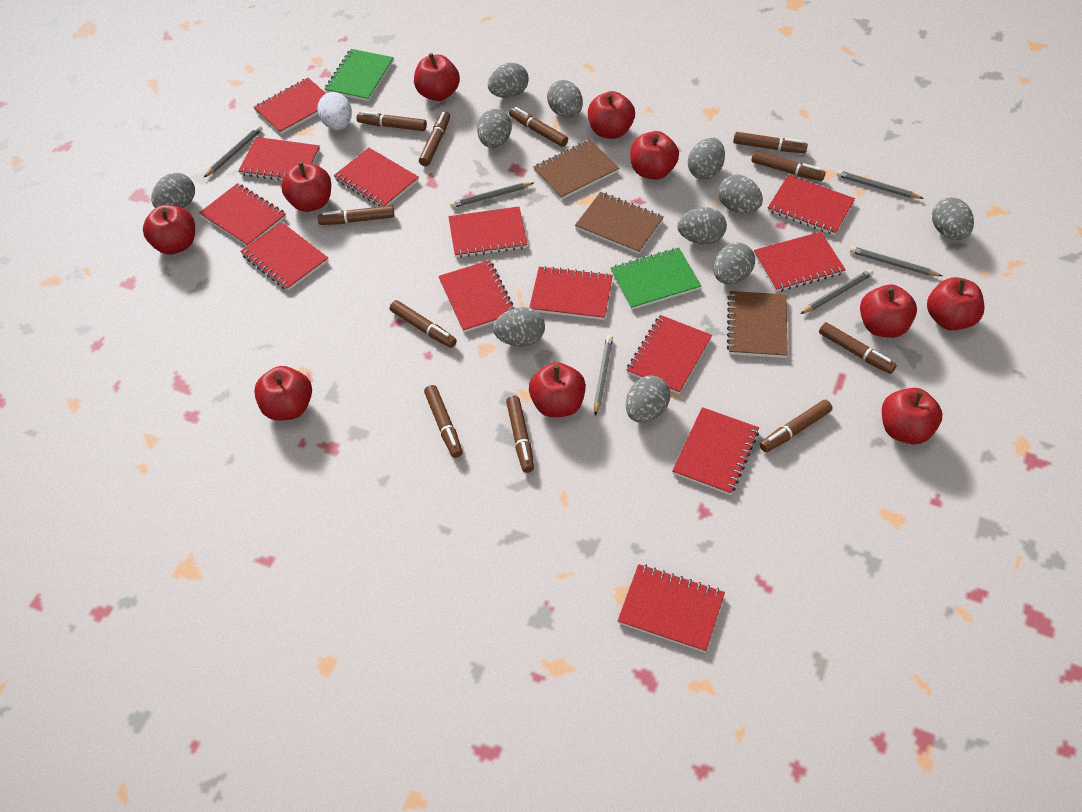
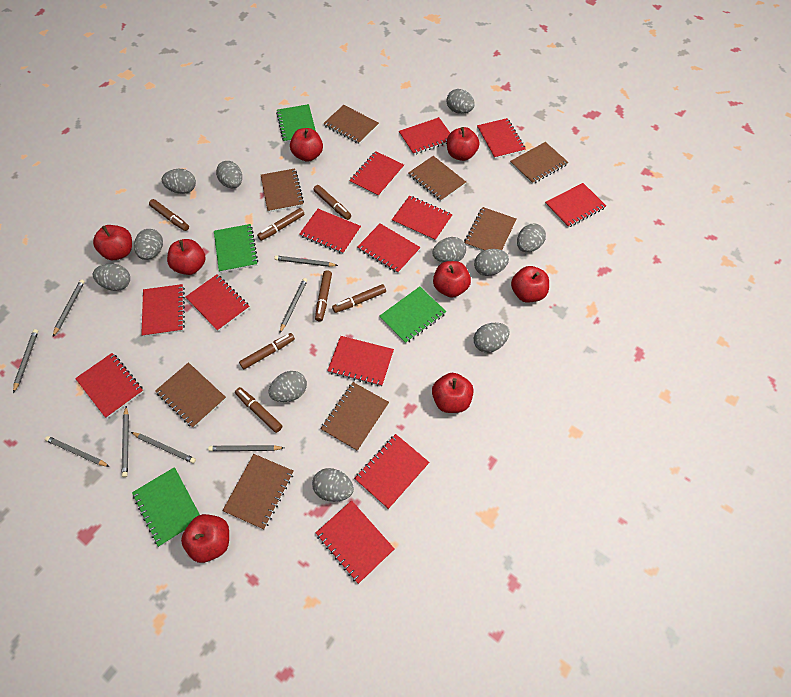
brown marker: 11 -> 7
brown notebook: 3 -> 8
green notebook: 2 -> 4
grey pencil: 6 -> 8
red apple: 10 -> 8
white egg: 1 -> 0

